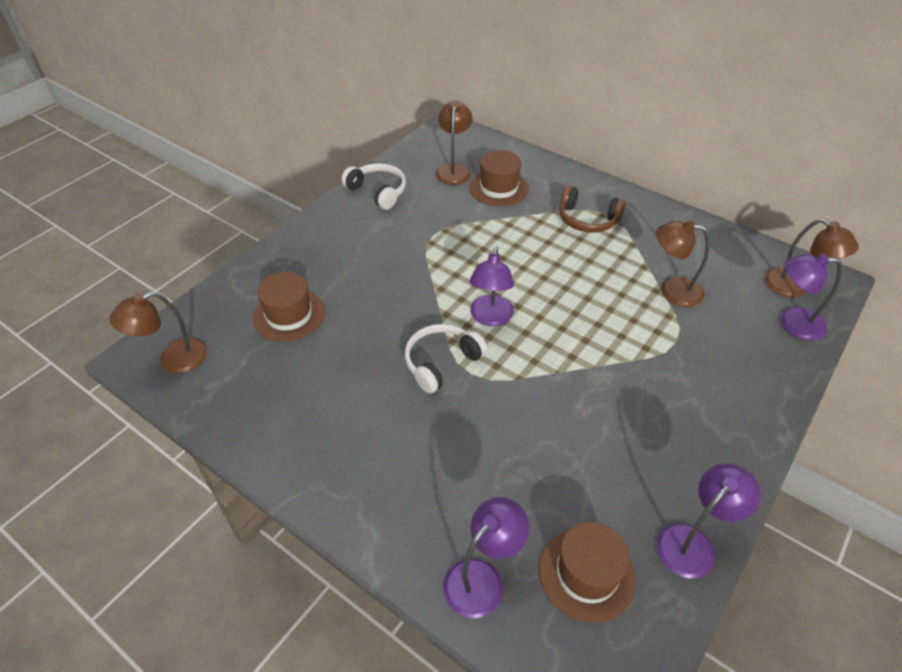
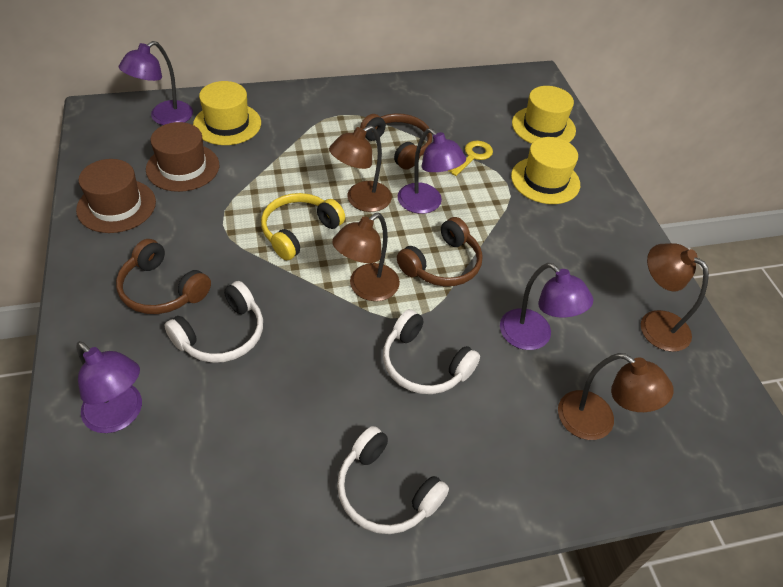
brown hat: 3 -> 2
brown headphones: 1 -> 3
white headphones: 2 -> 3
yellow hat: 0 -> 3
yellow headphones: 0 -> 1
yellow key: 0 -> 1

